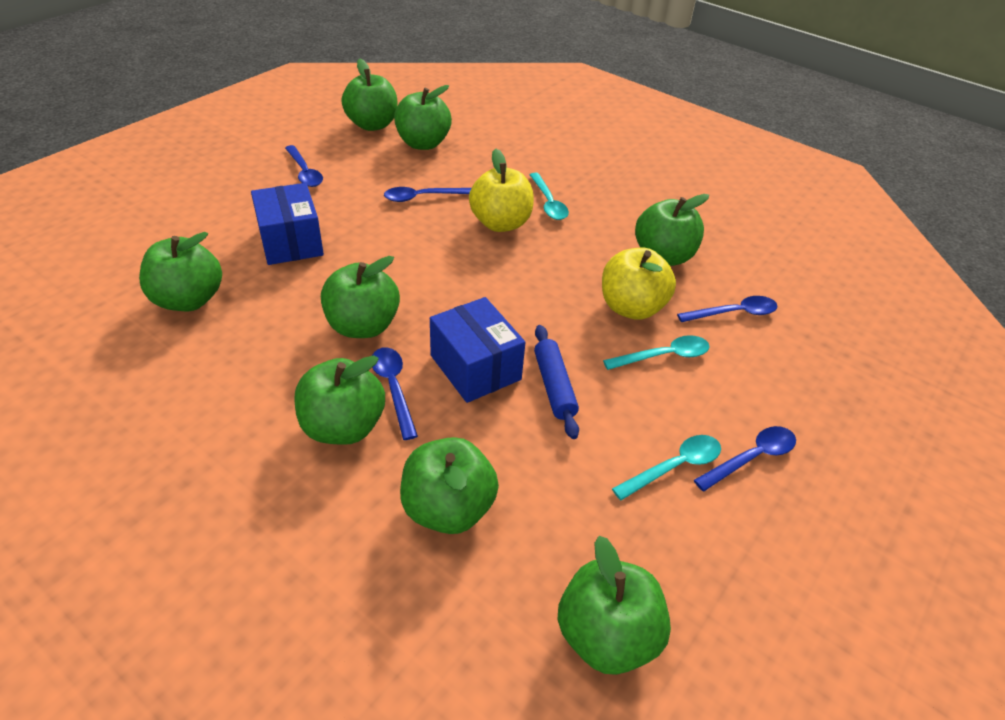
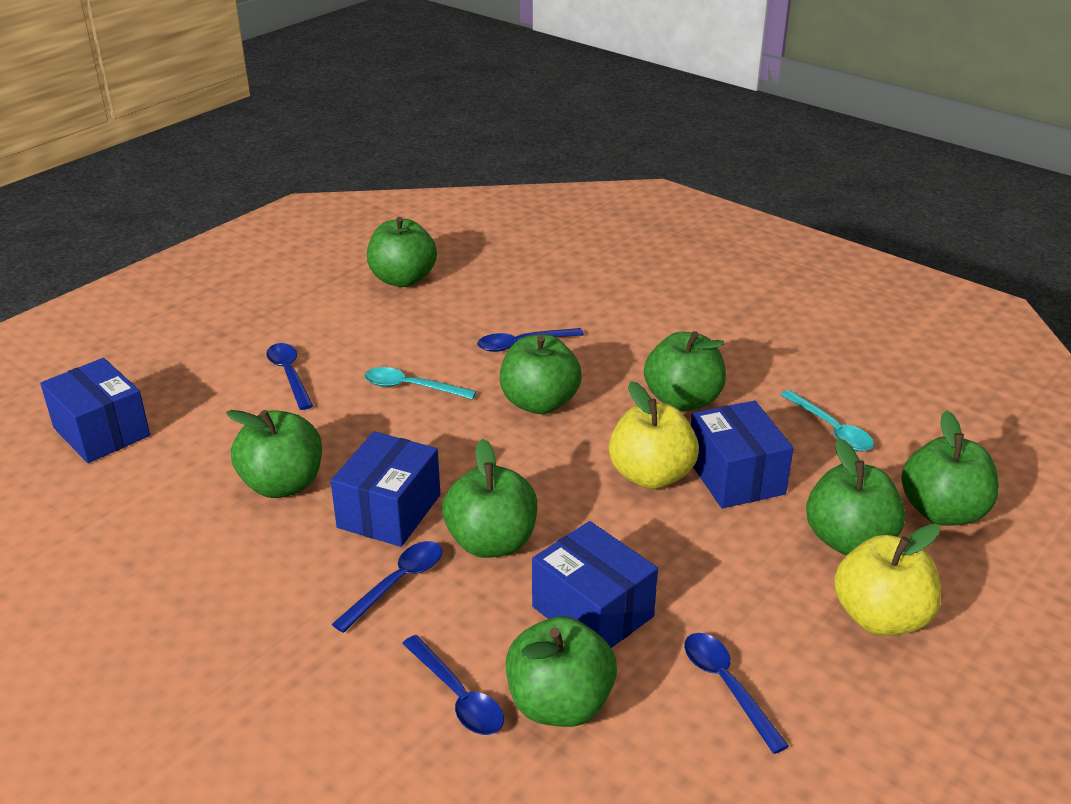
blue box: 2 -> 4
blue rolling pin: 1 -> 0
turquoise spoon: 3 -> 2

